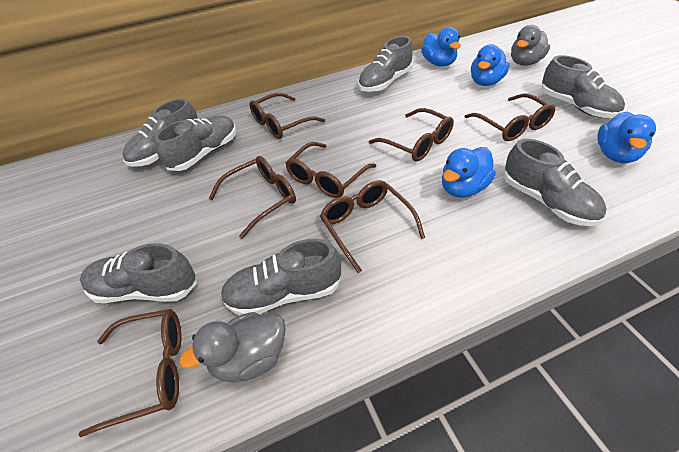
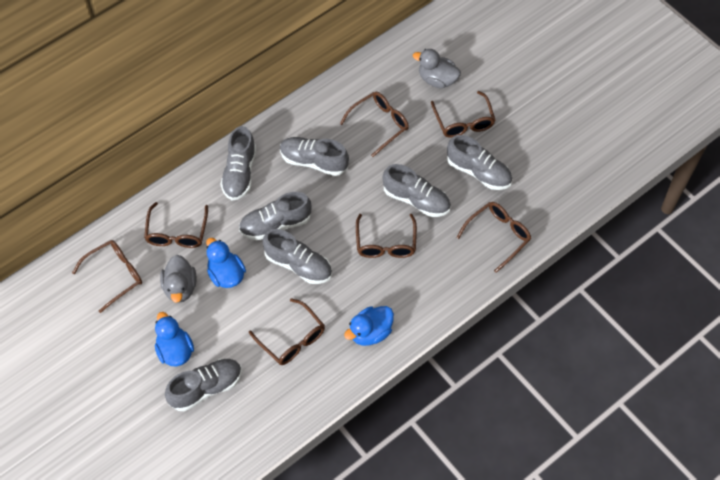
blue duck: 4 -> 3

